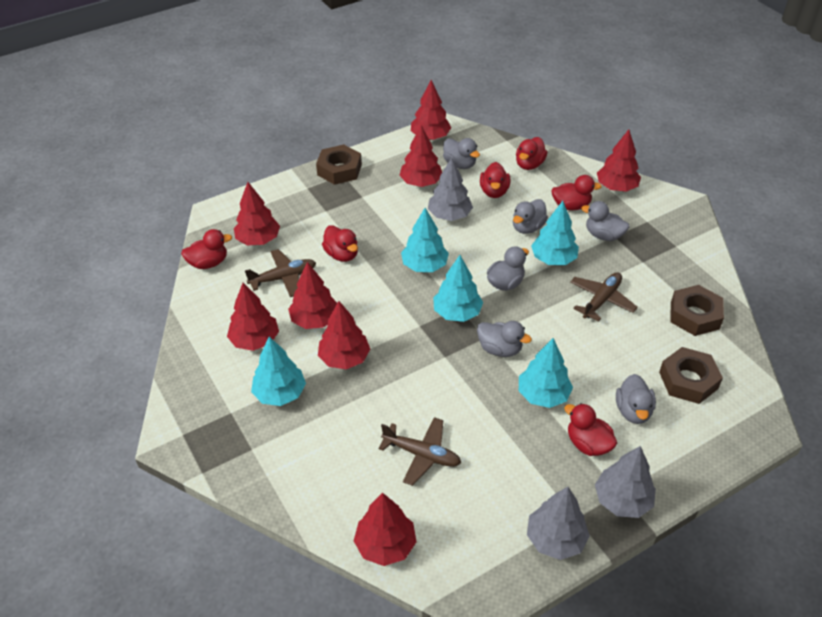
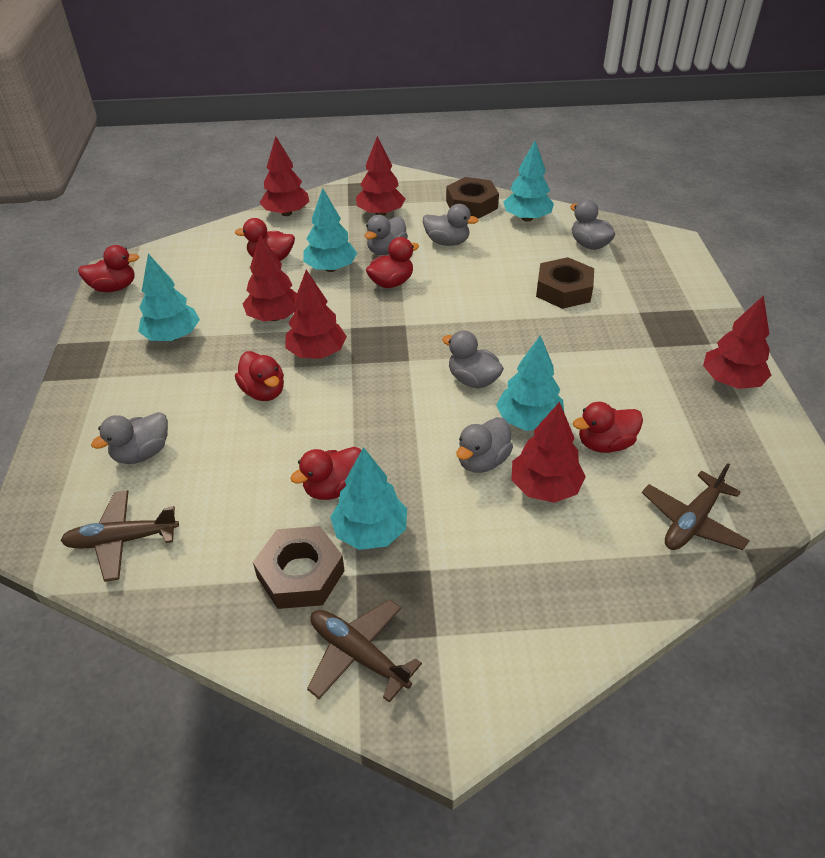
grey tree: 3 -> 0
red tree: 8 -> 6

